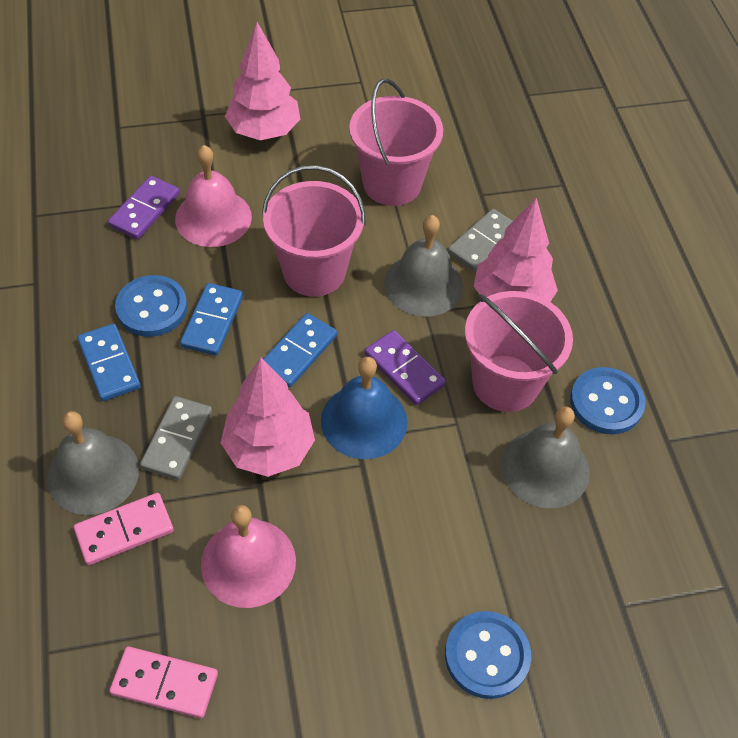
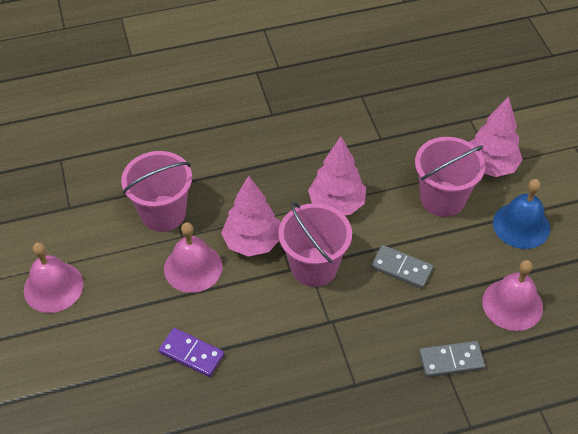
blue button: 3 -> 0
blue domino: 3 -> 0
grey bell: 3 -> 0
pink bell: 2 -> 3
pink domino: 2 -> 0
purple domino: 2 -> 1

